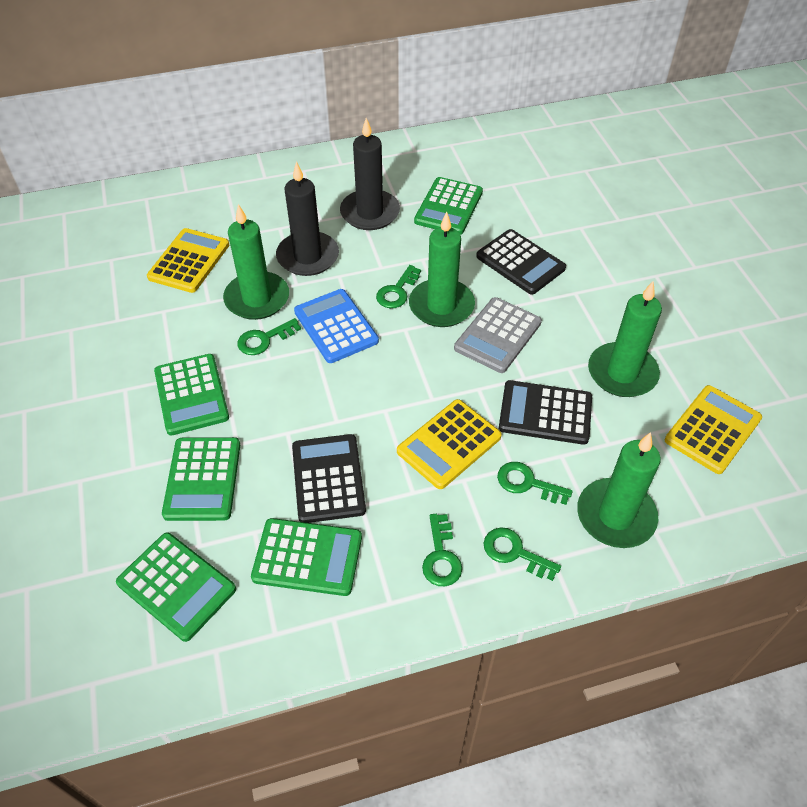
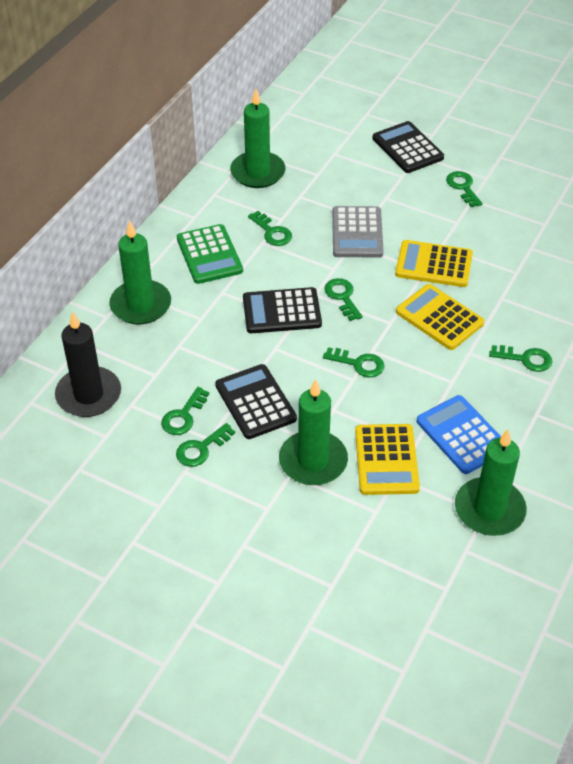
black candle: 2 -> 1
green calculator: 5 -> 1
green key: 5 -> 7

